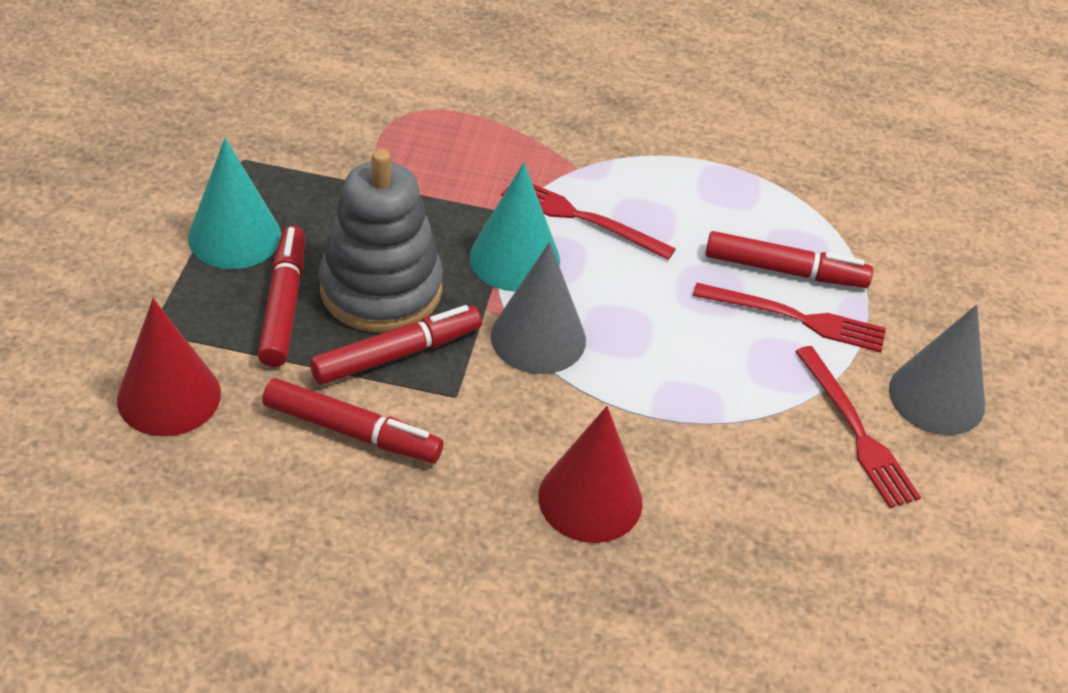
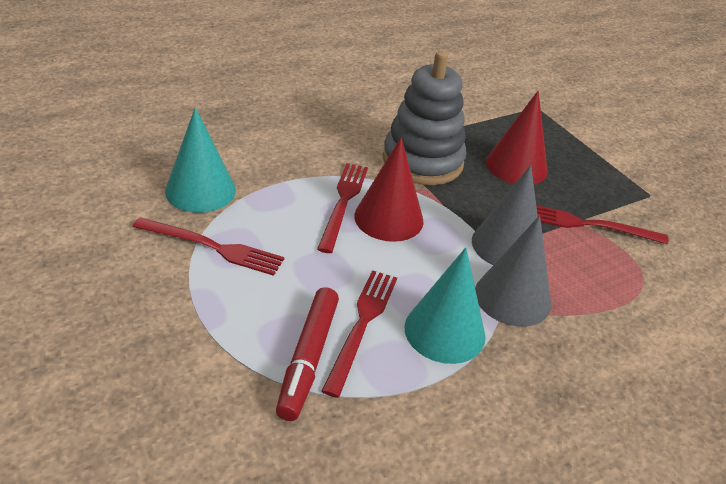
red fork: 3 -> 4
red marker: 4 -> 1

